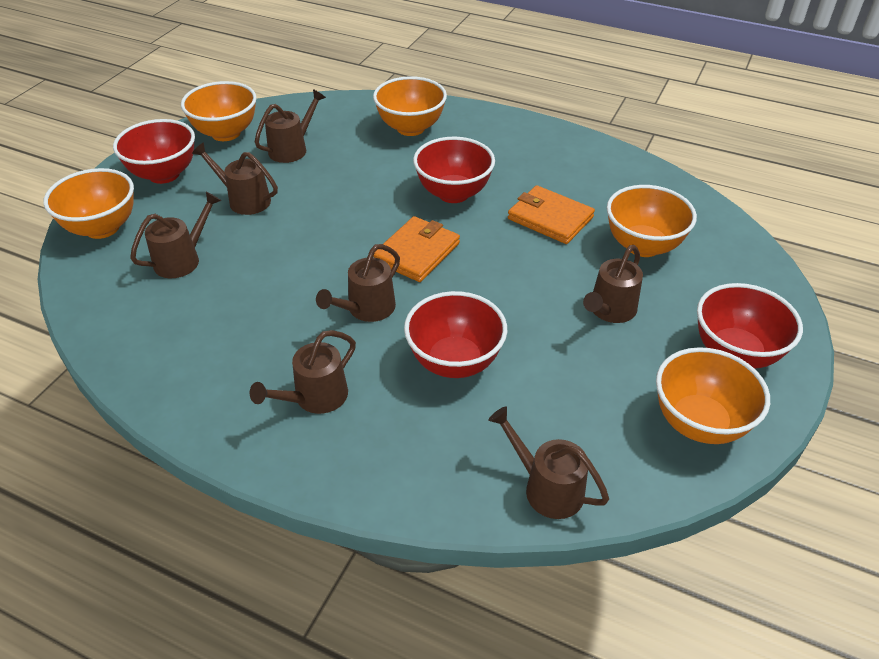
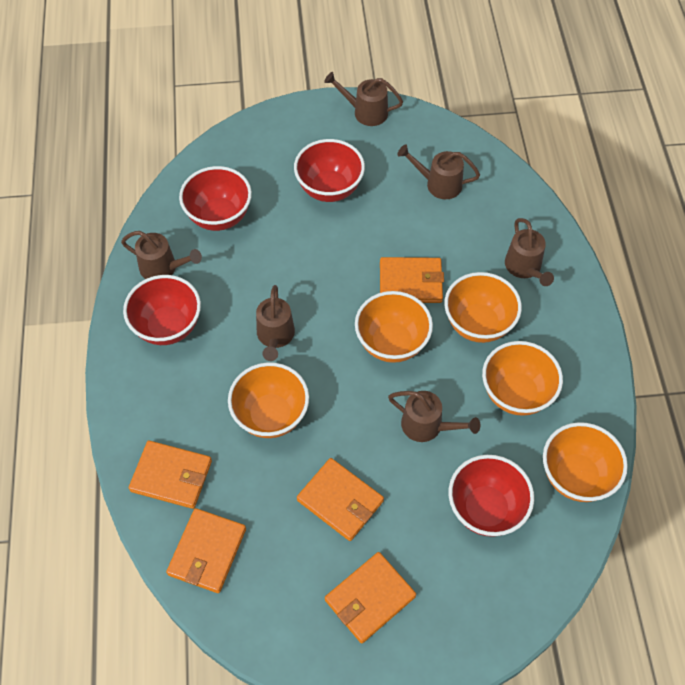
brown watering can: 7 -> 6
orange wallet: 2 -> 5

